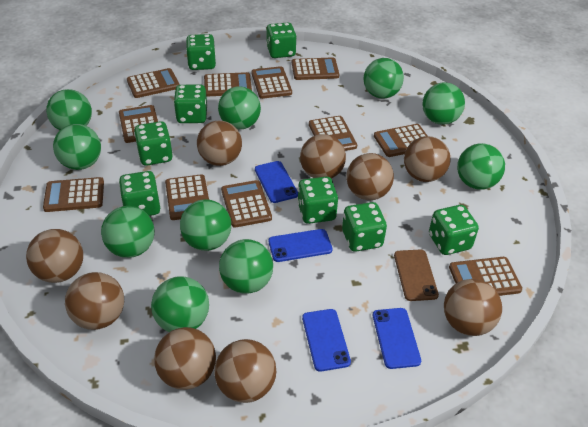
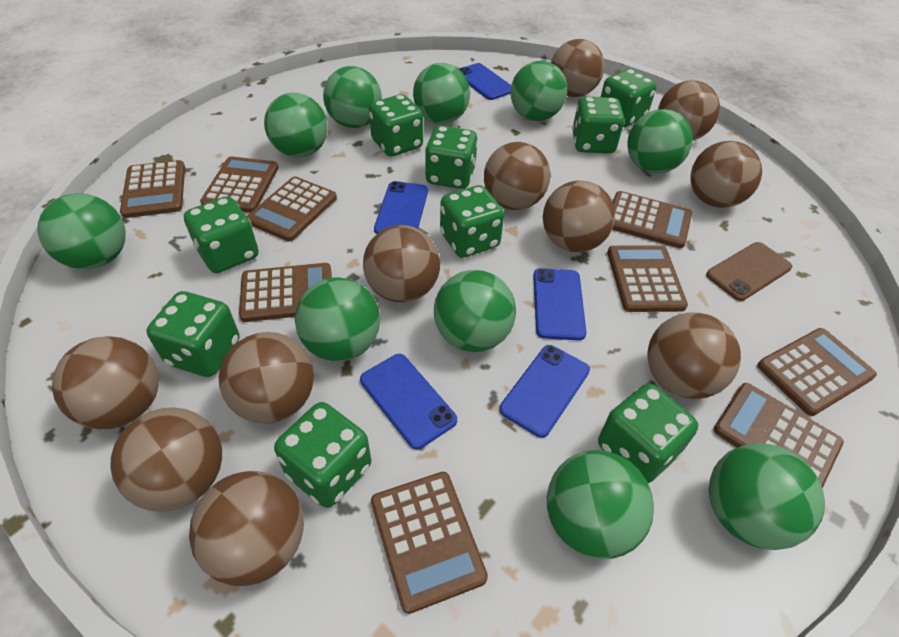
blue phone: 4 -> 5
brown ball: 9 -> 11
brown calculator: 11 -> 9
green dice: 8 -> 9

